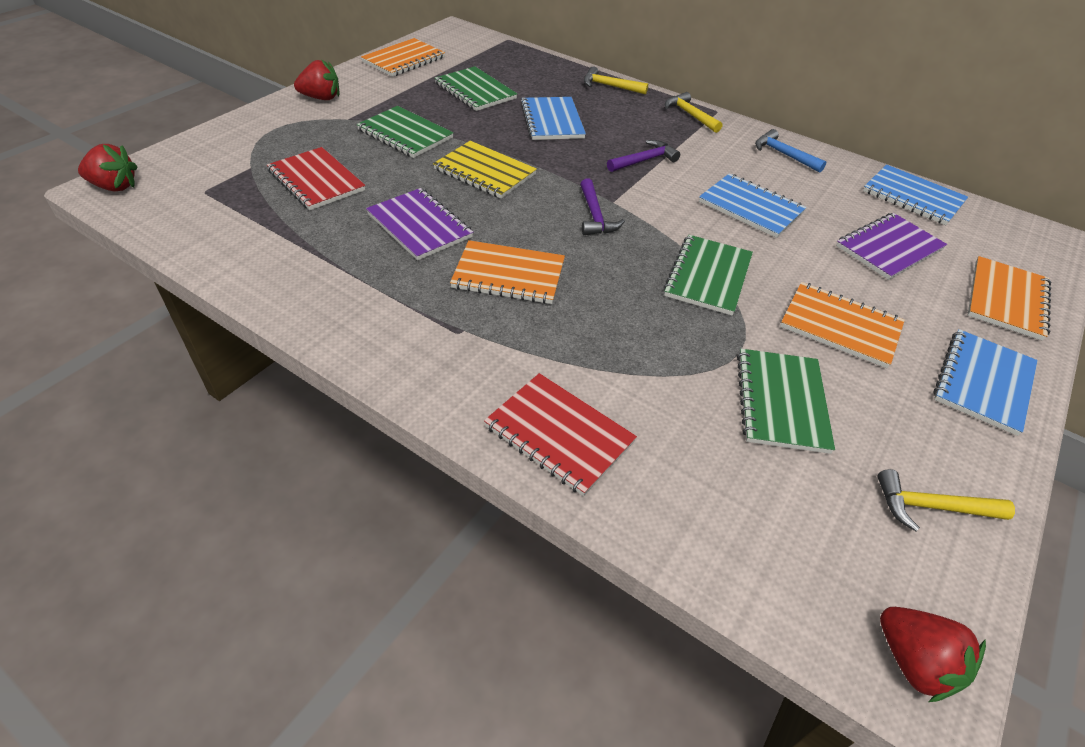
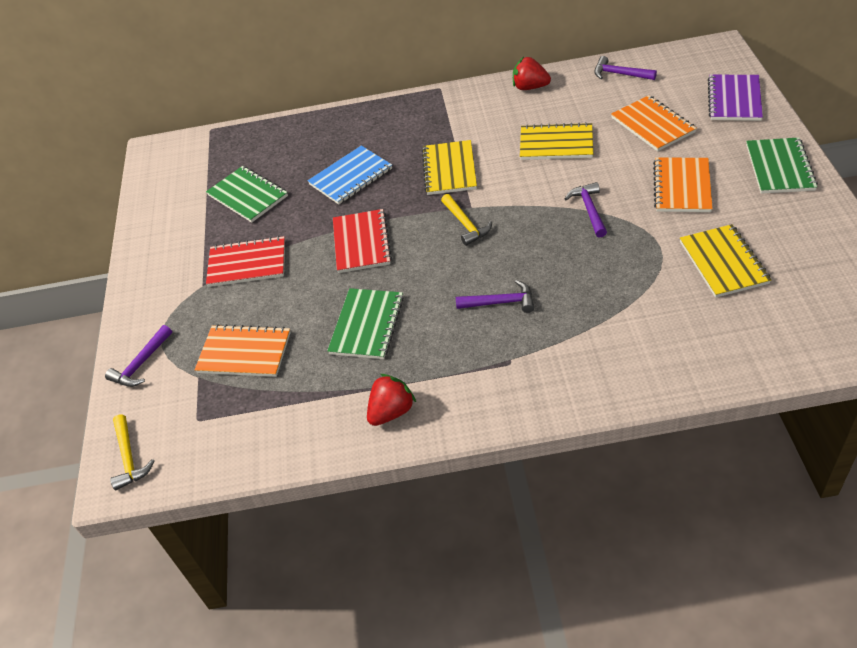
blue hammer: 1 -> 0
blue notebook: 4 -> 1
green notebook: 4 -> 3
orange notebook: 4 -> 3
purple hammer: 2 -> 4
purple notebook: 2 -> 1
red strawberry: 3 -> 2
yellow hammer: 3 -> 2
yellow notebook: 1 -> 3

